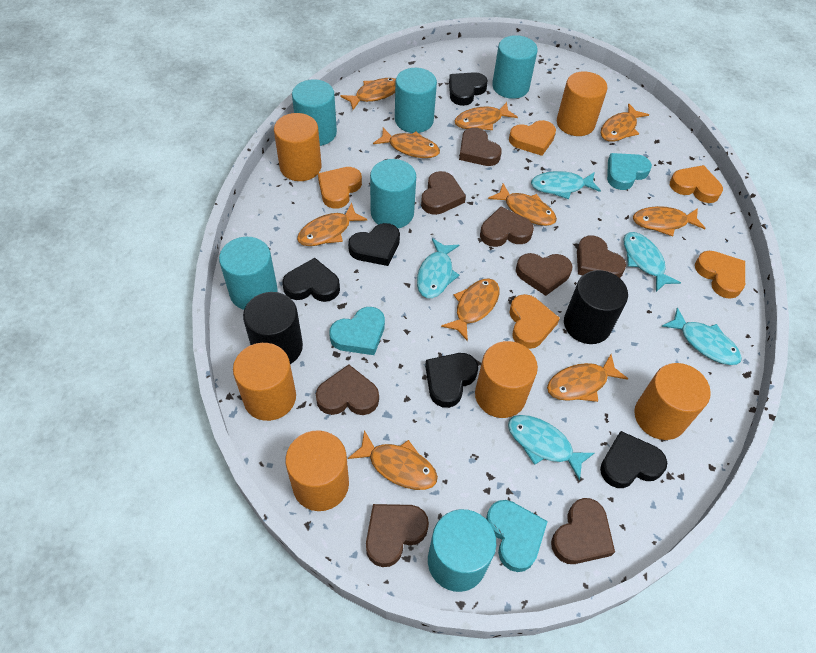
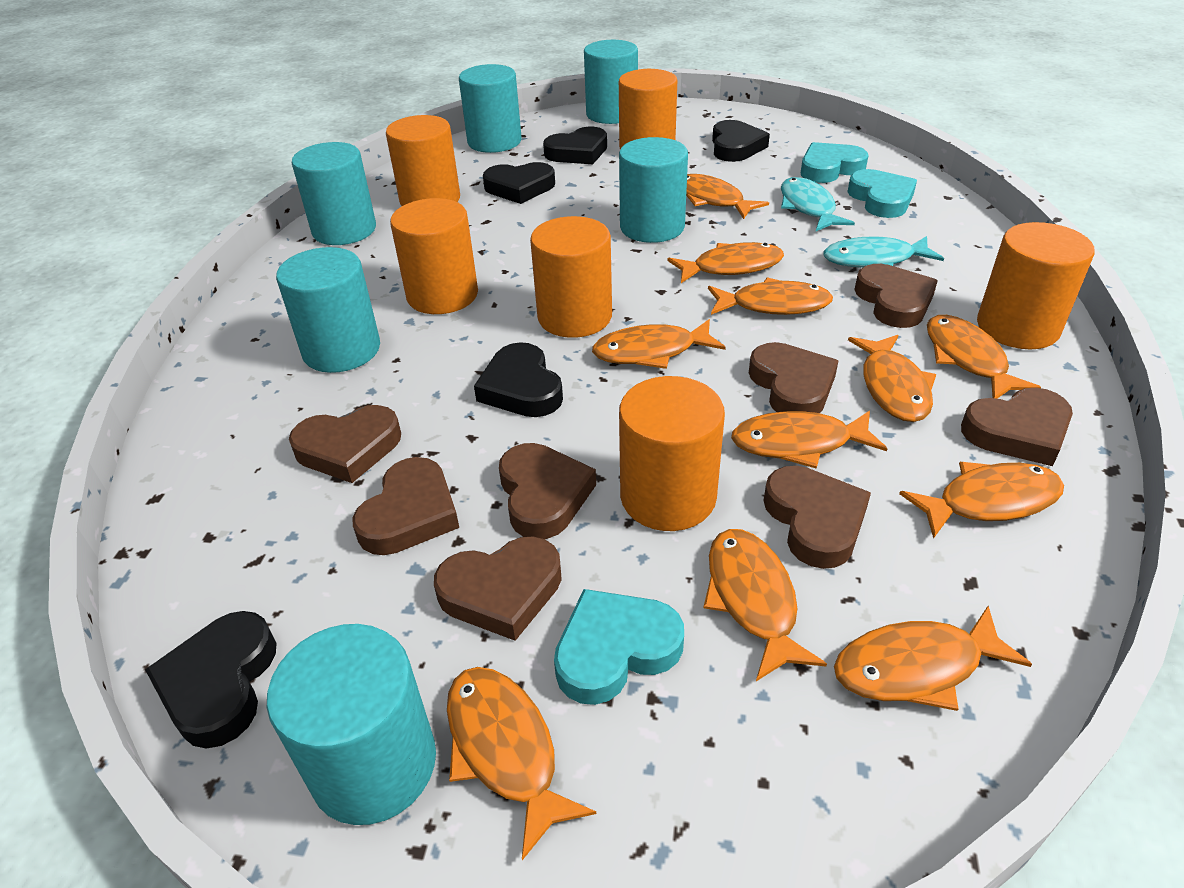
black cylinder: 2 -> 0
orange fish: 10 -> 11
orange heart: 5 -> 0
turquoise fish: 5 -> 2

